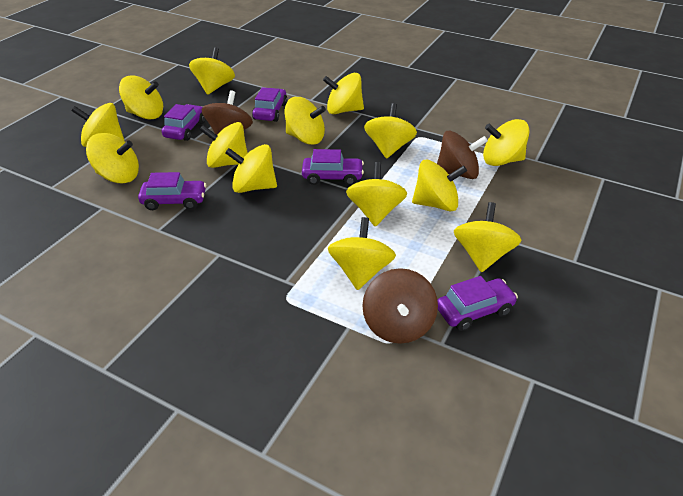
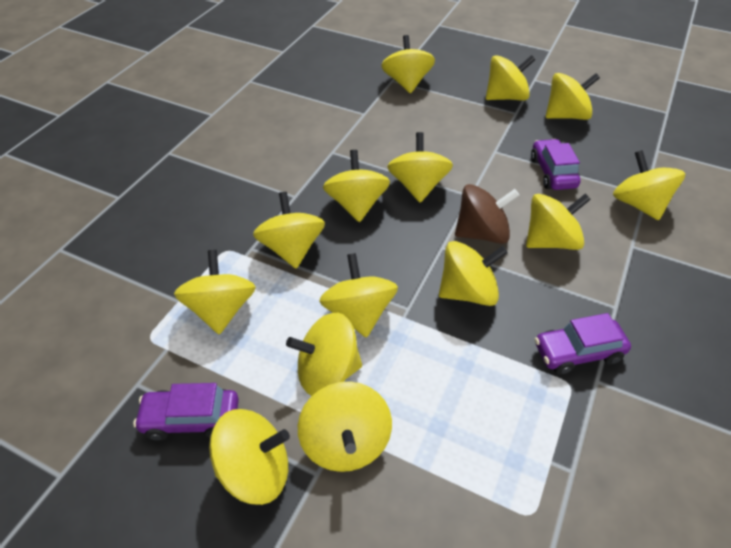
brown spinning top: 3 -> 1
purple car: 5 -> 3

